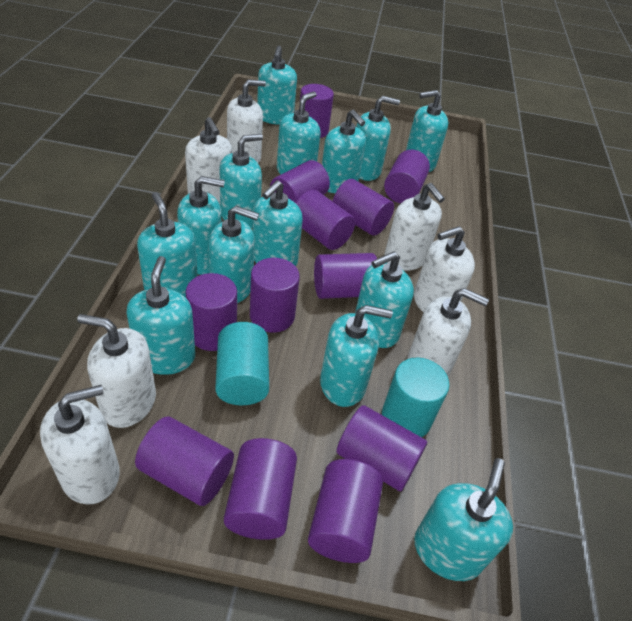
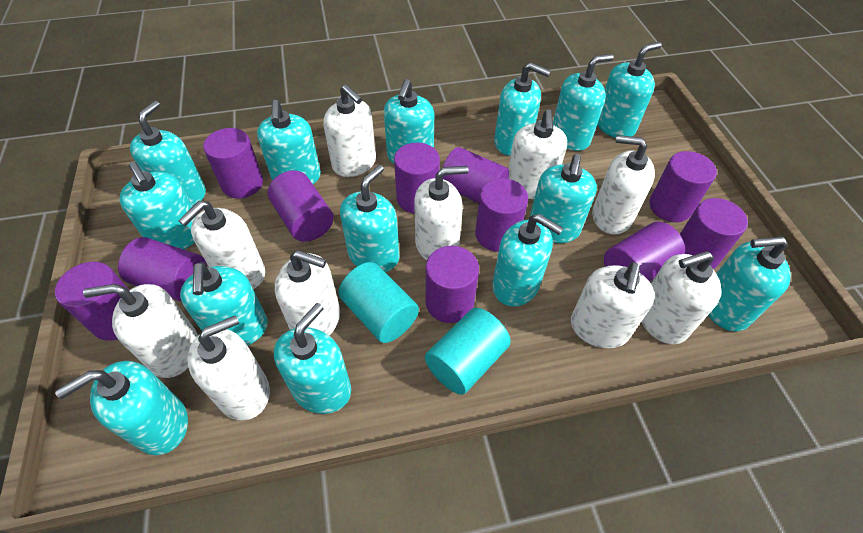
purple cylinder: 12 -> 11
white soap dispenser: 7 -> 10

